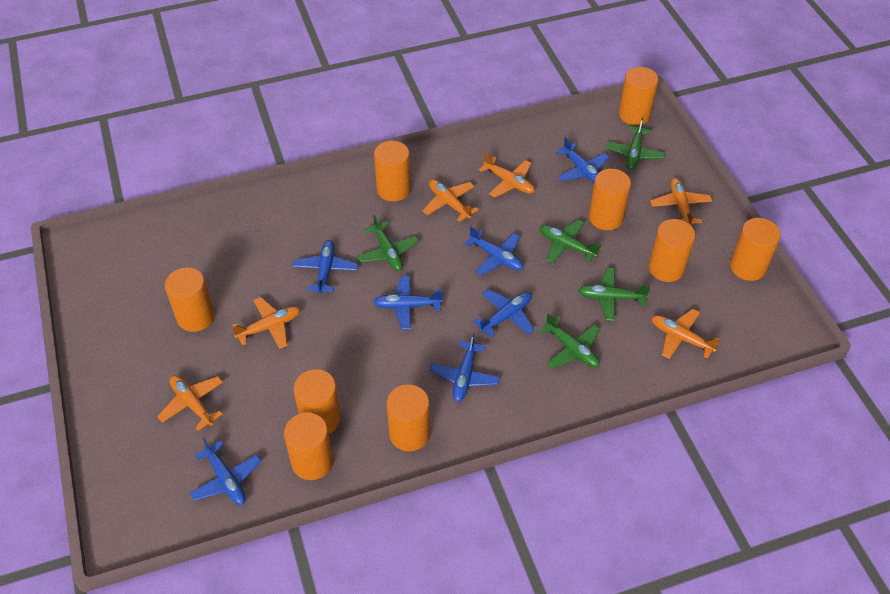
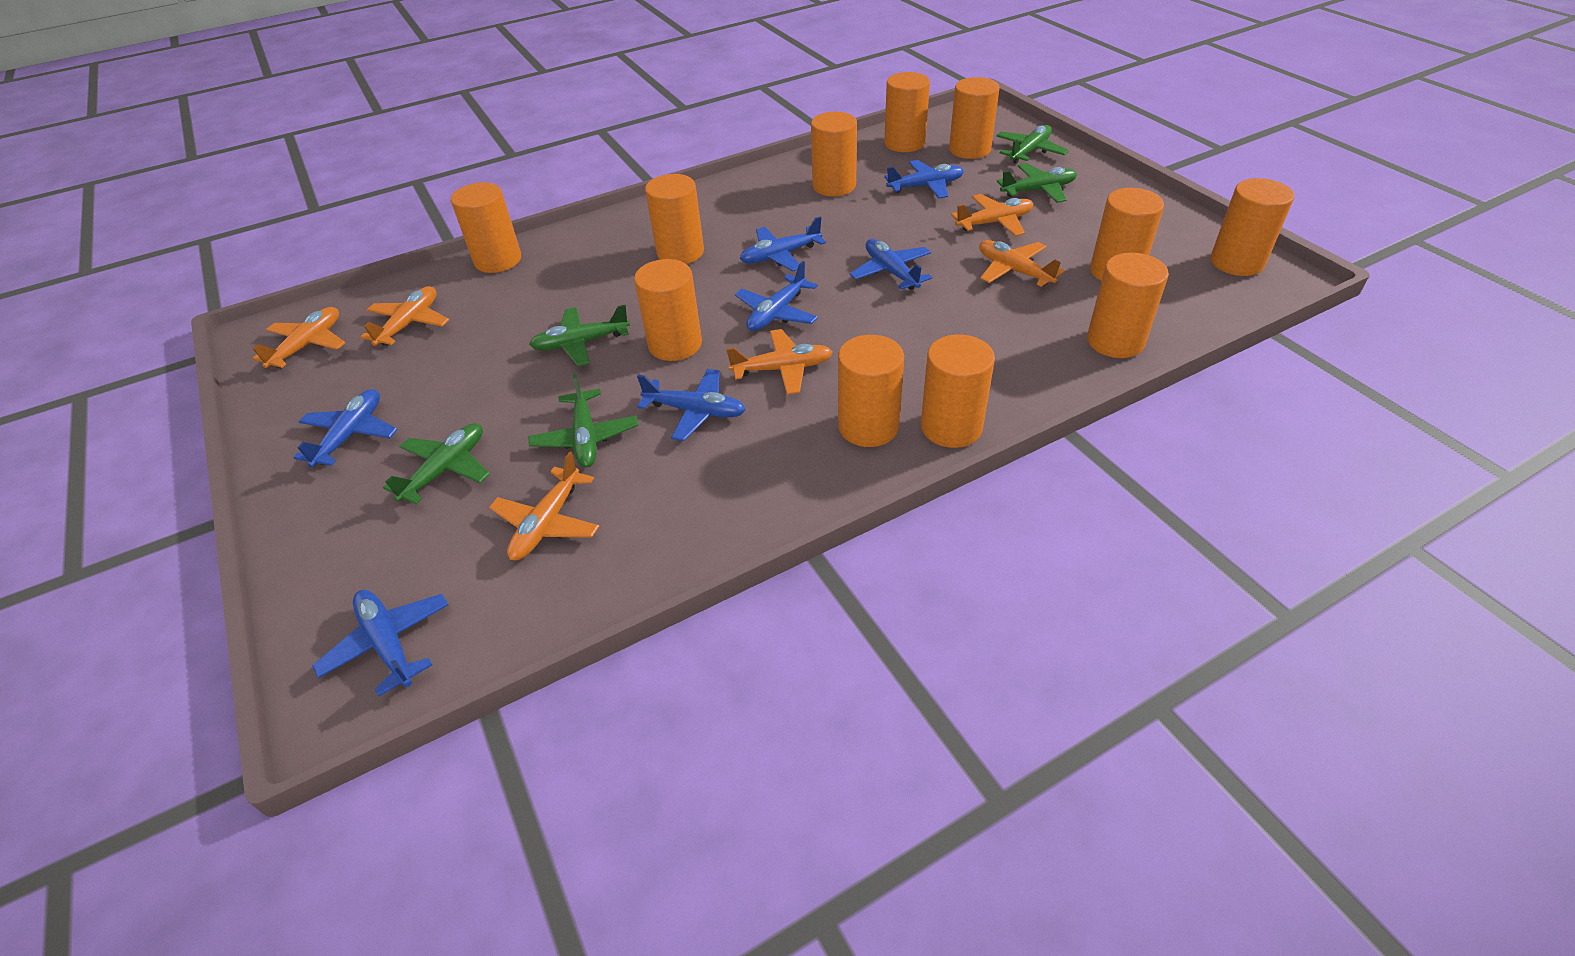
orange cylinder: 9 -> 11

